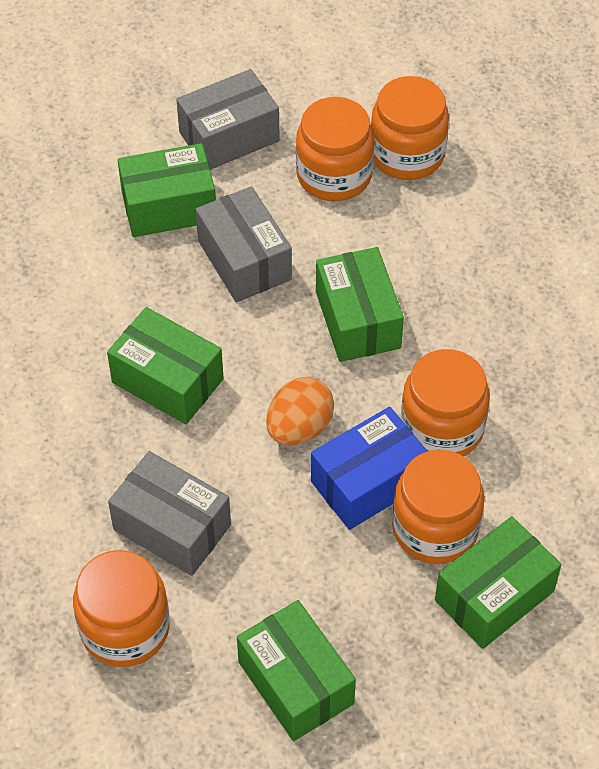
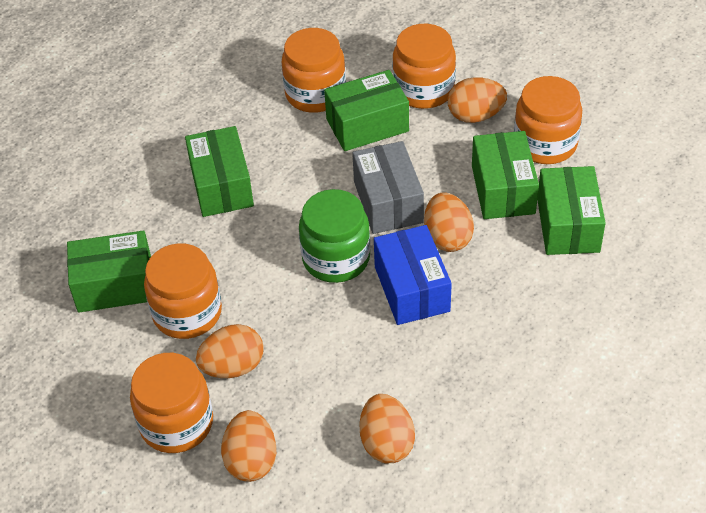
green jar: 0 -> 1
grey box: 3 -> 1
orange egg: 1 -> 5

